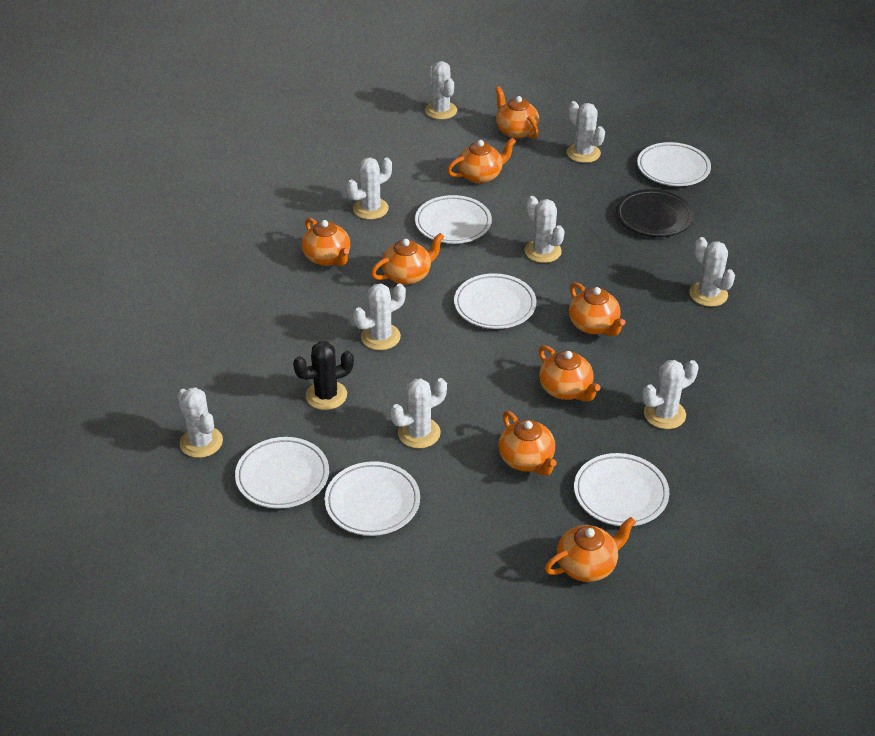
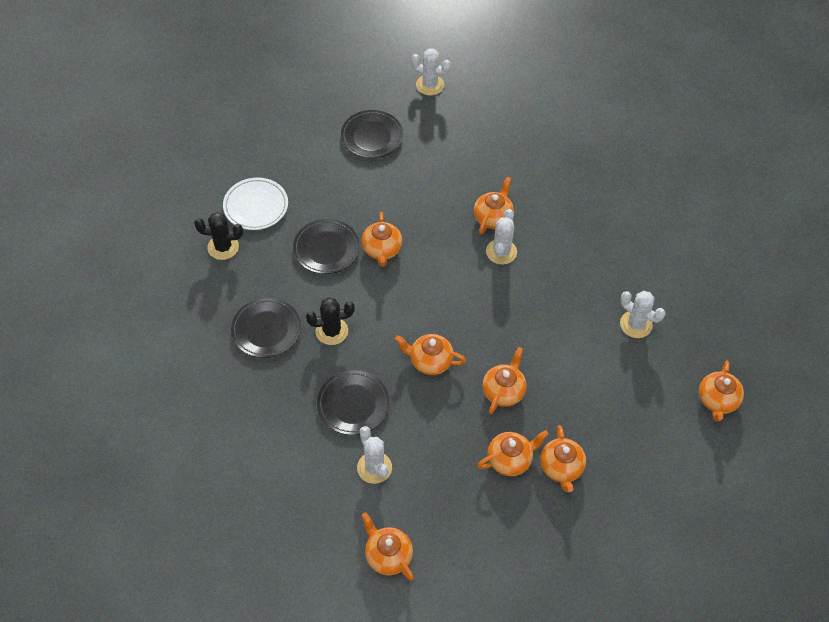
black cactus: 1 -> 2
black plate: 1 -> 4
white cactus: 9 -> 4
white plate: 6 -> 1

